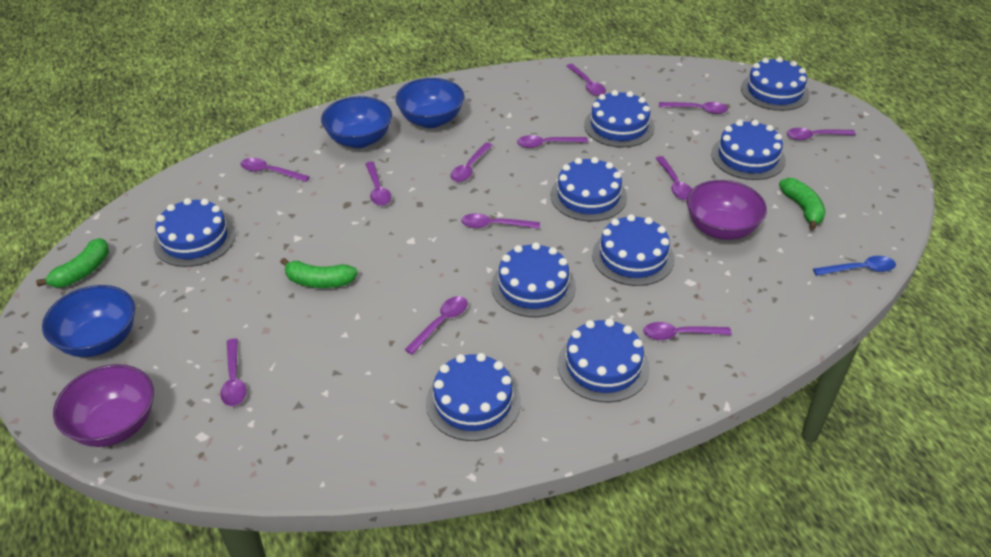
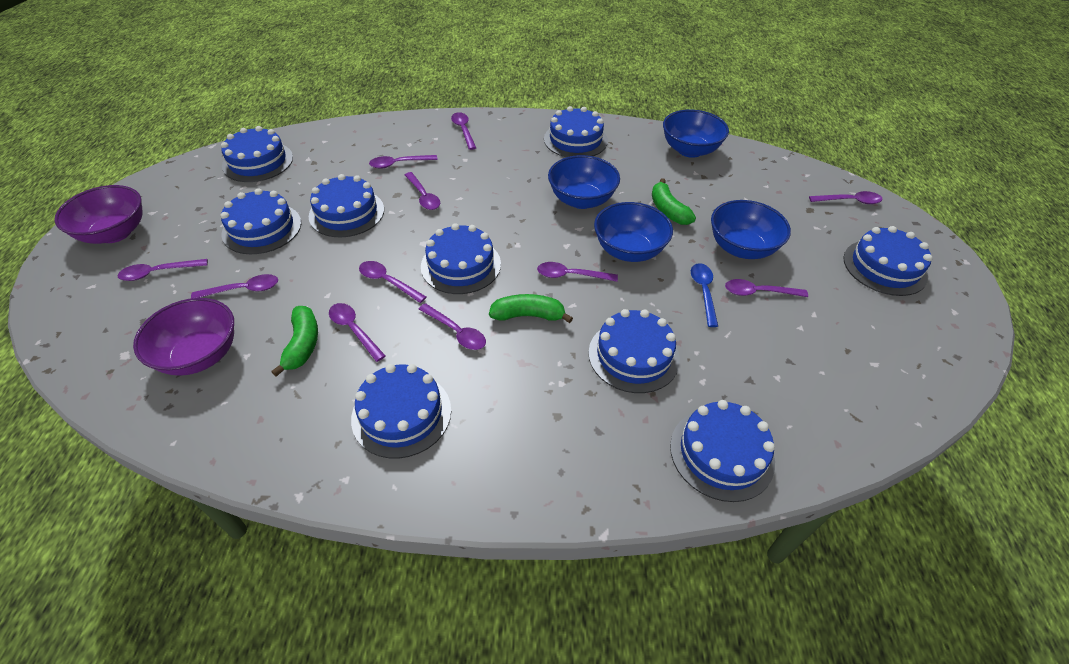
blue bowl: 3 -> 4
purple spoon: 12 -> 11

